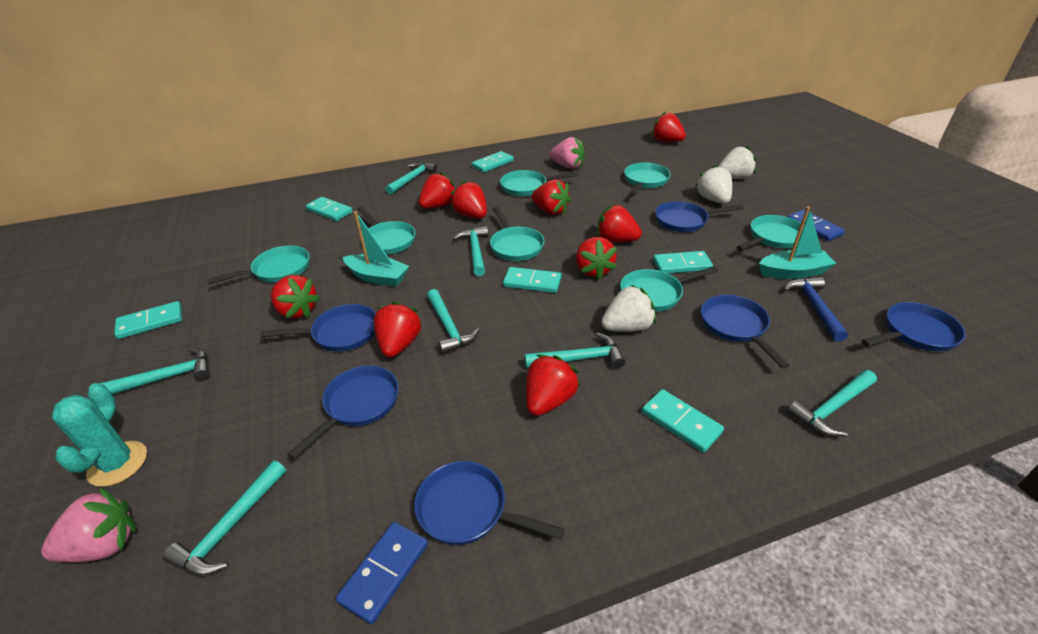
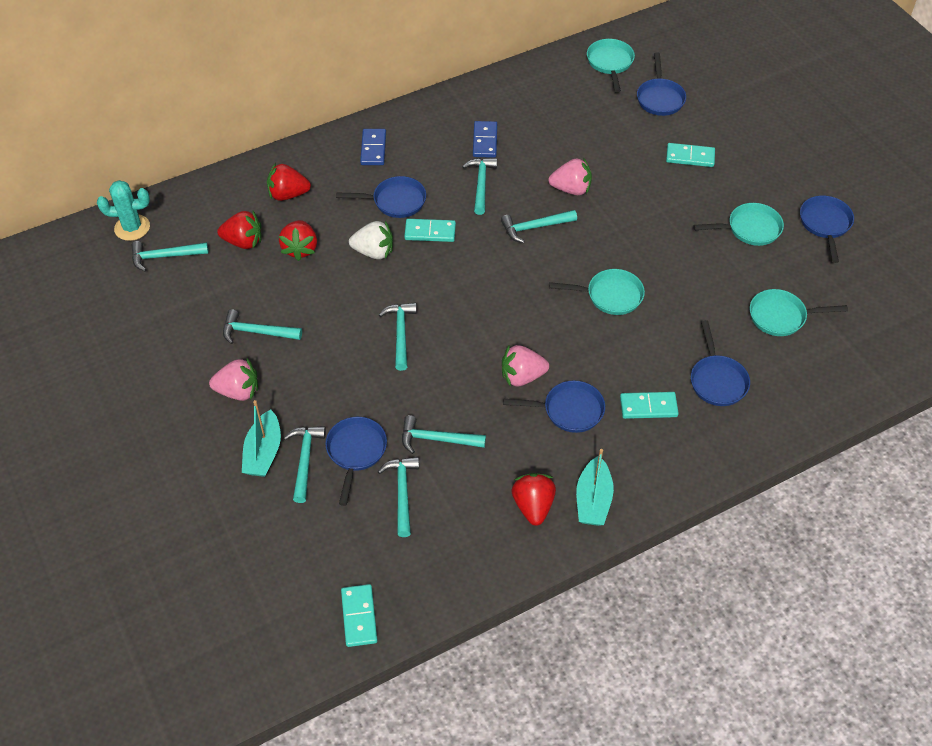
blue hammer: 1 -> 0
pink strawberry: 2 -> 3
red strawberry: 9 -> 4
turquoise domino: 6 -> 4
turquoise hammer: 7 -> 8
turquoise pan: 7 -> 4
white strawberry: 3 -> 1

